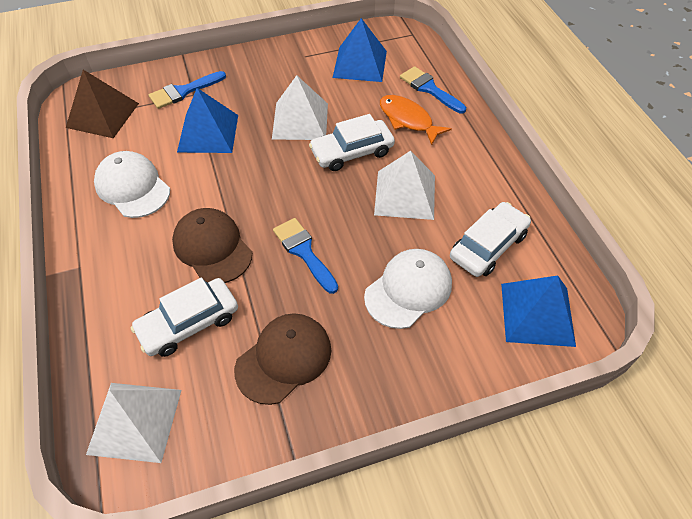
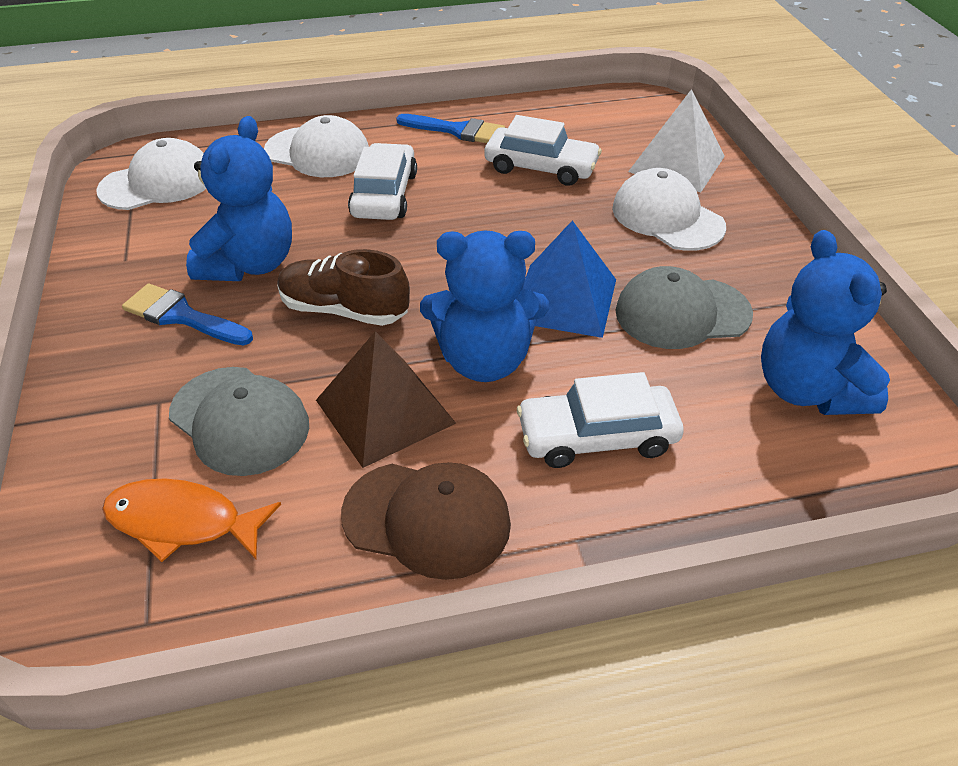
blue brush: 3 -> 2
blue pyramid: 3 -> 1
blue teddy bear: 0 -> 3
brown cap: 2 -> 1
brown shoe: 0 -> 1
grey cap: 0 -> 2
white cap: 2 -> 3
white pyramid: 3 -> 1

